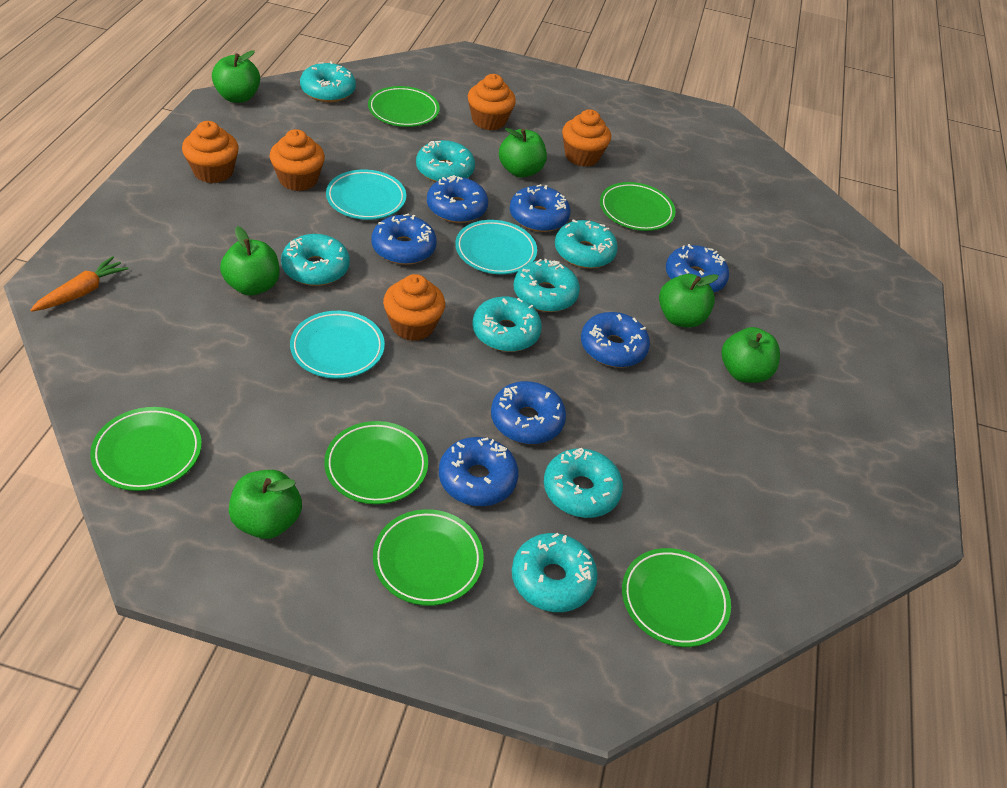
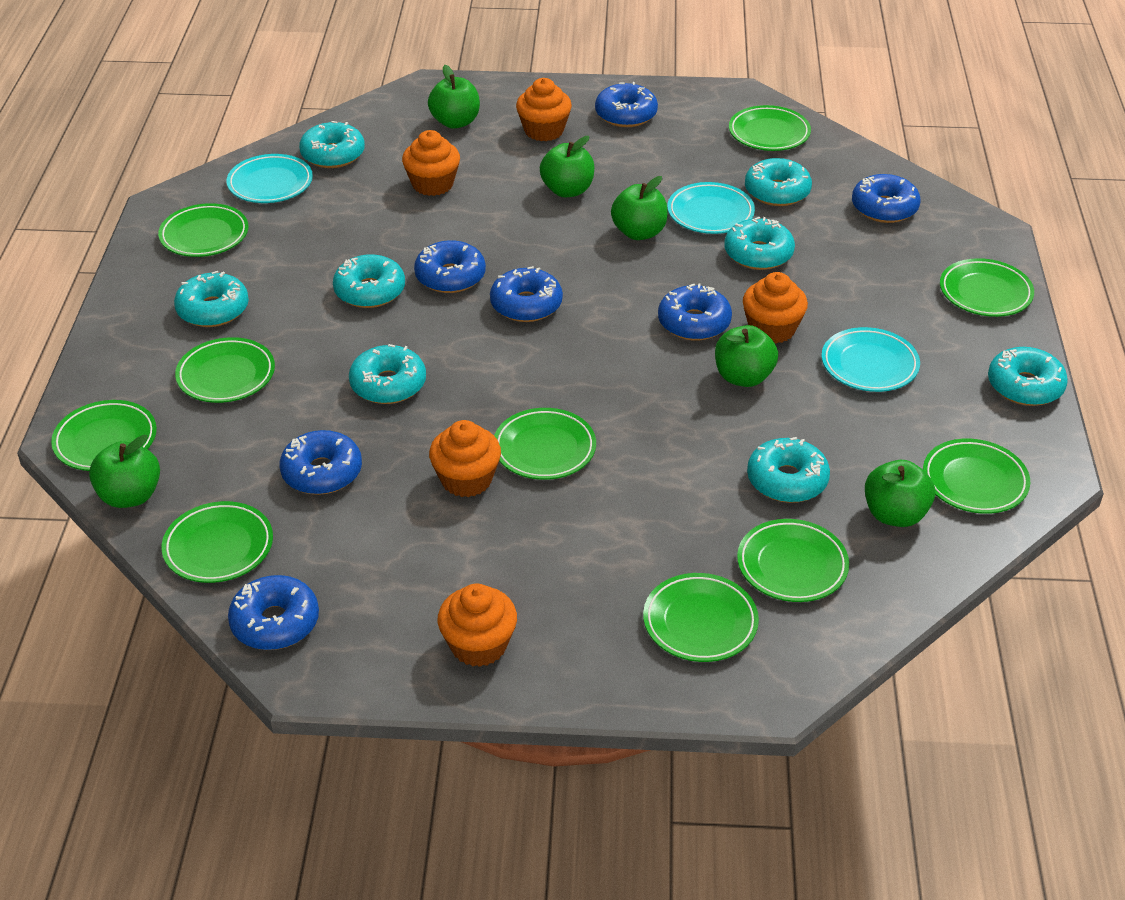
green plate: 6 -> 10
orange carrot: 1 -> 0

